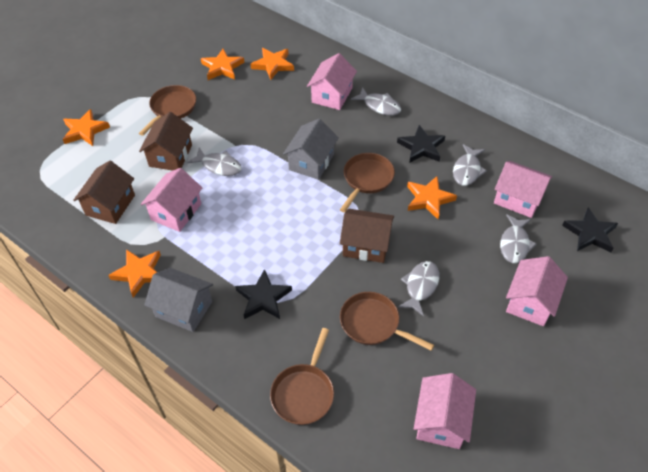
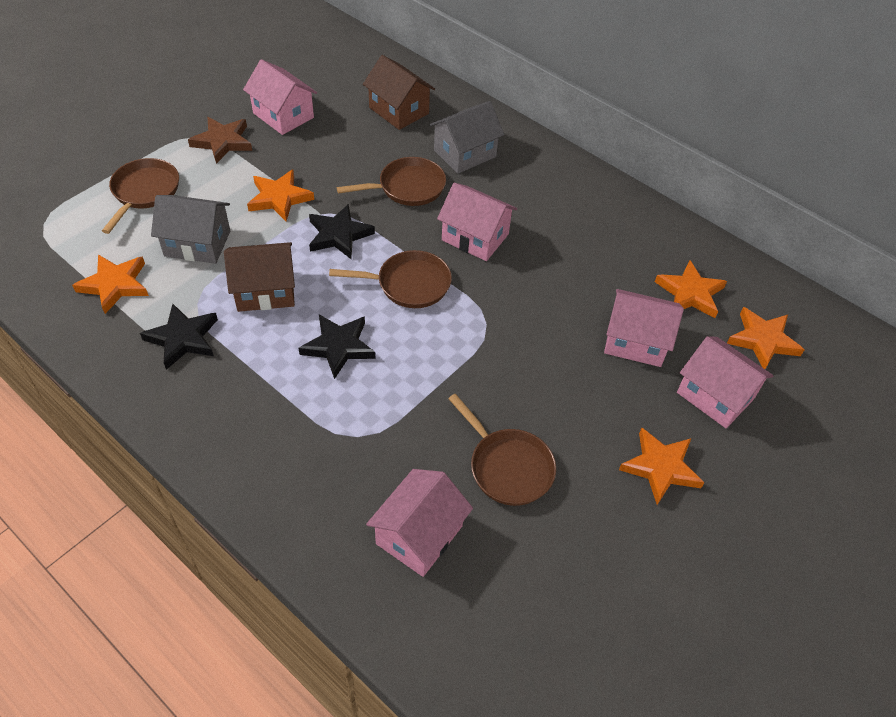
brown house: 3 -> 2
brown star: 0 -> 1
grey fish: 5 -> 0

